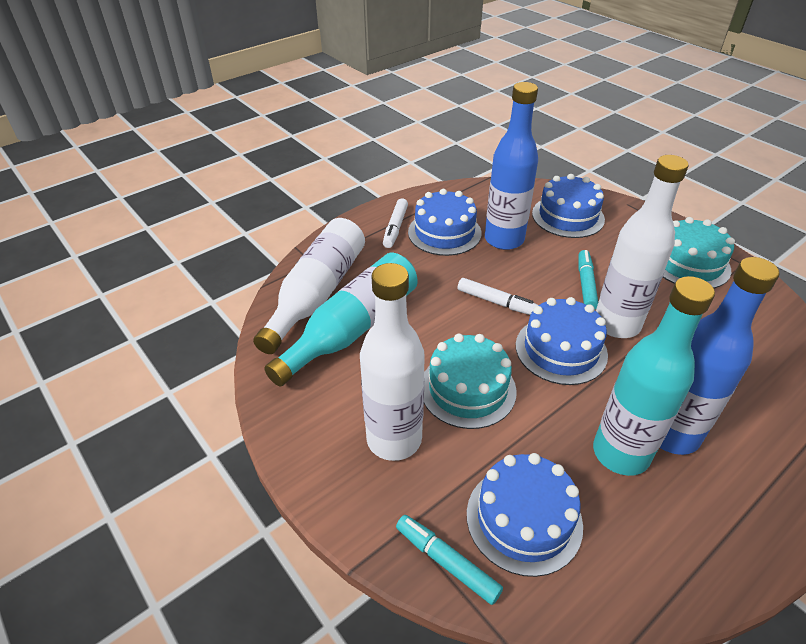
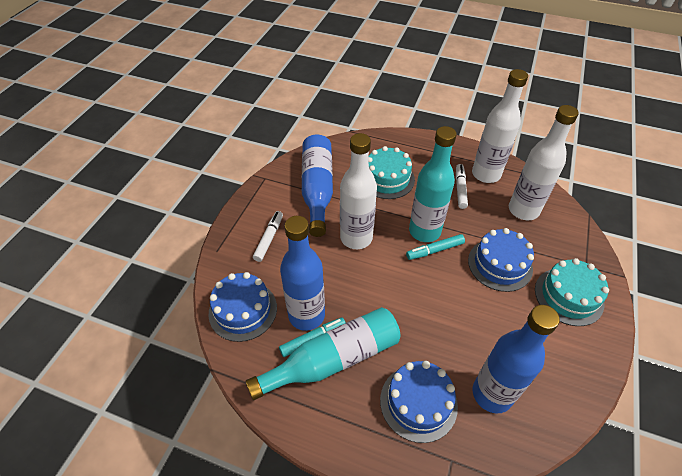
blue bottle: 2 -> 3
blue cake: 4 -> 3

